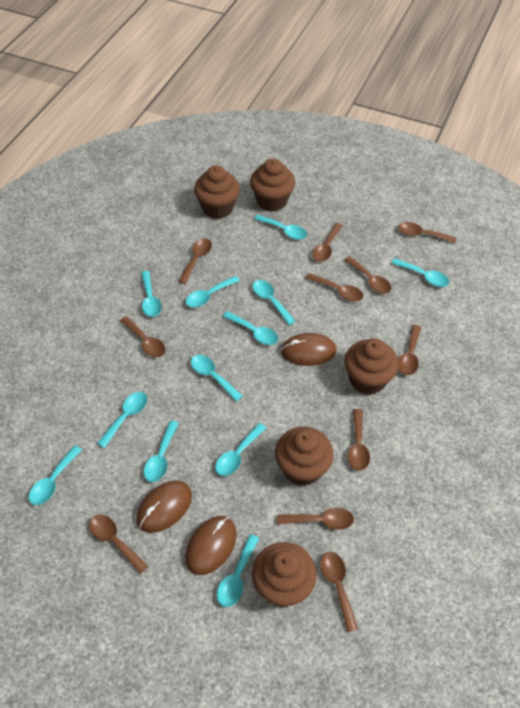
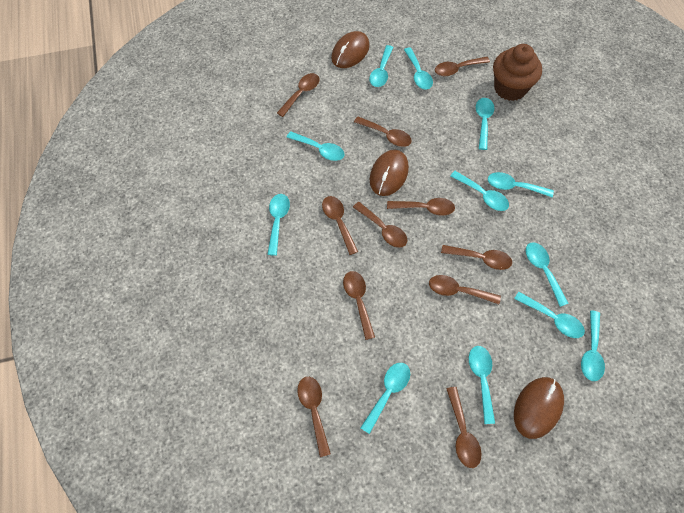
brown cupcake: 5 -> 1

